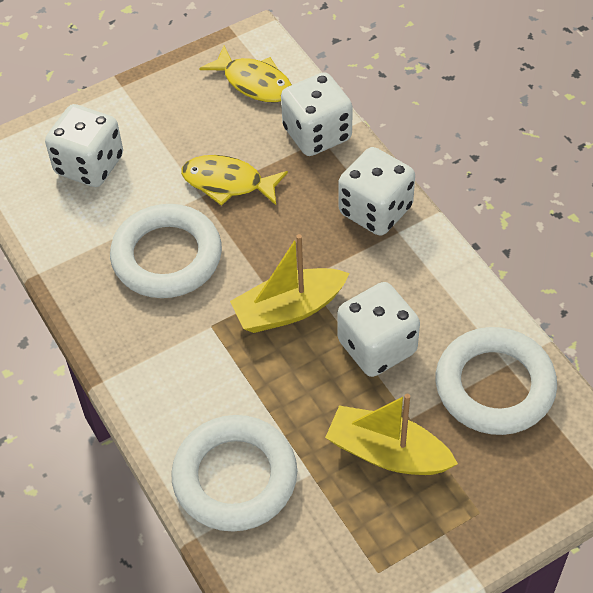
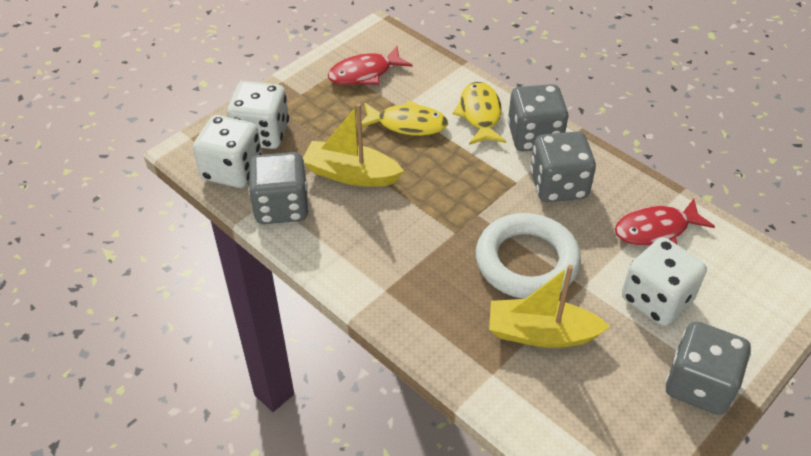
grey dice: 0 -> 4
red fish: 0 -> 2
white dice: 4 -> 3
white ring: 3 -> 1

